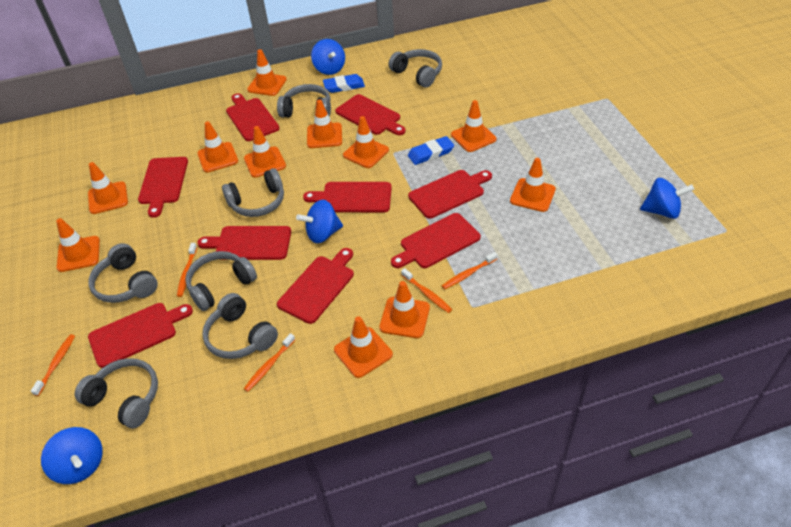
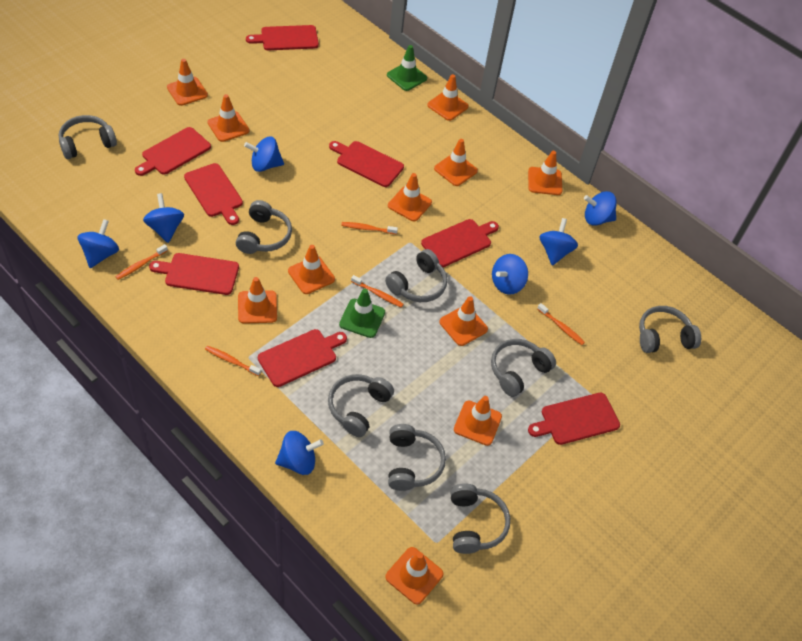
blue eraser: 2 -> 0
blue spinning top: 4 -> 7
green traffic cone: 0 -> 2
grey headphones: 7 -> 8
red cutting board: 9 -> 8

